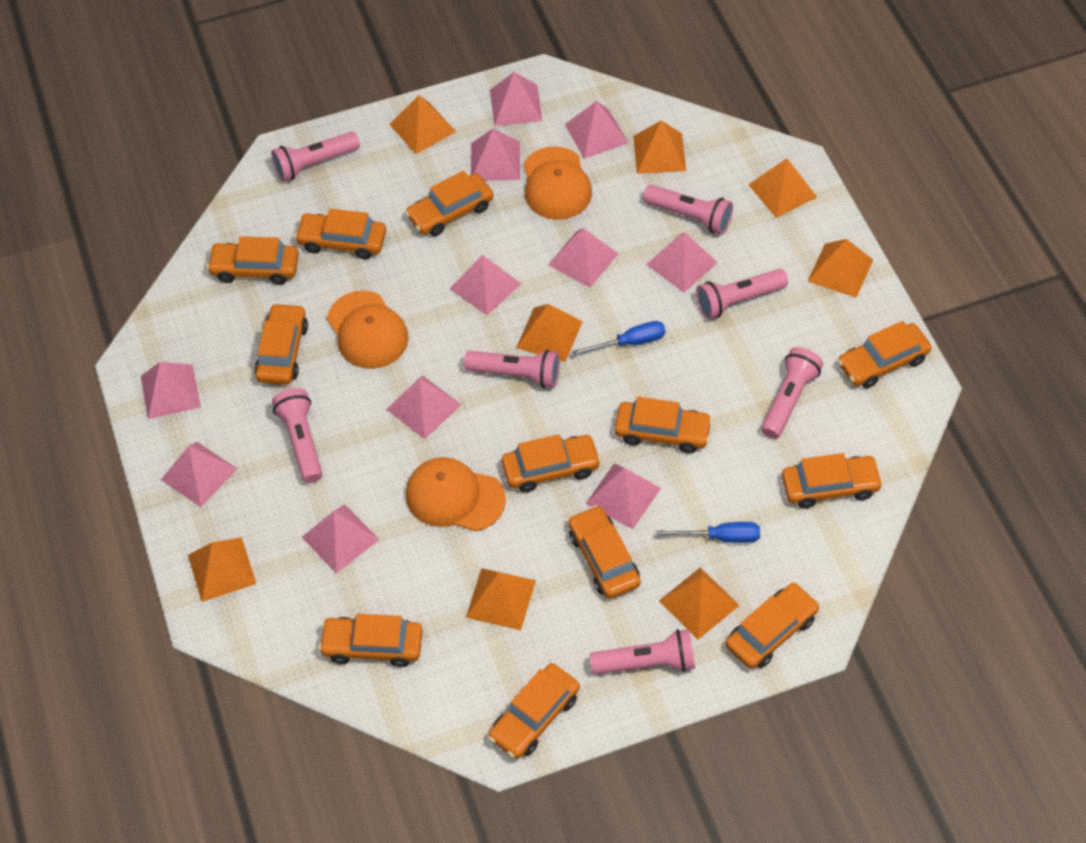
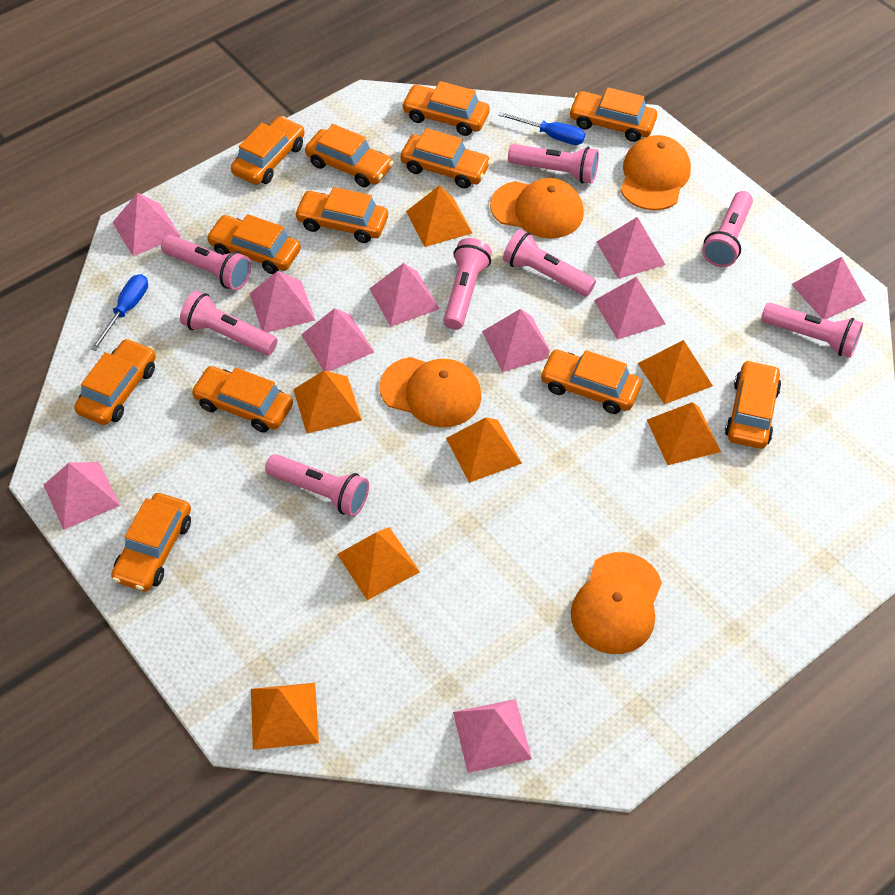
orange cap: 3 -> 4
orange pyramid: 8 -> 7
pink flashlight: 7 -> 8
pink pyramid: 11 -> 10

